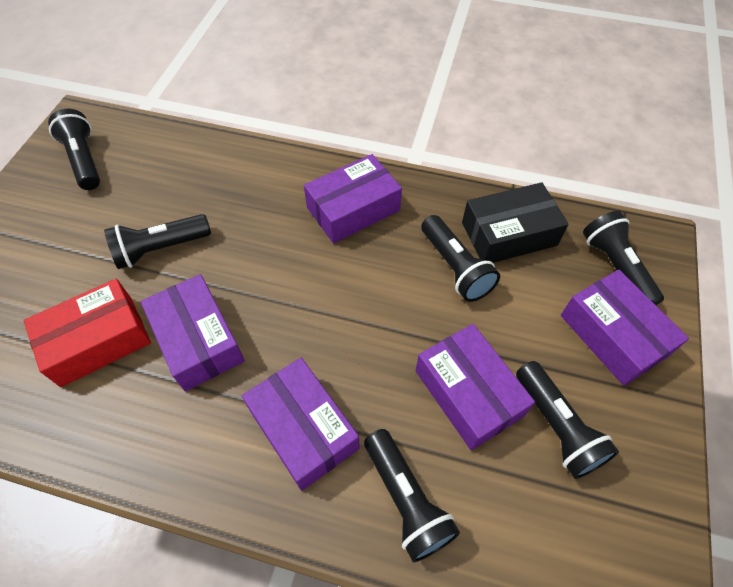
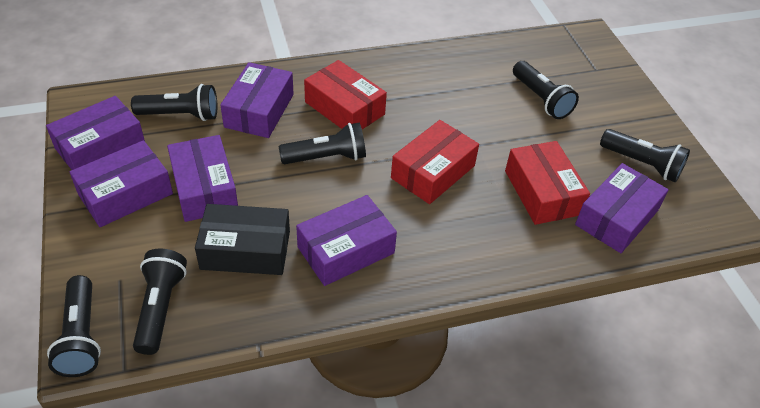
purple box: 5 -> 6
red box: 1 -> 3

